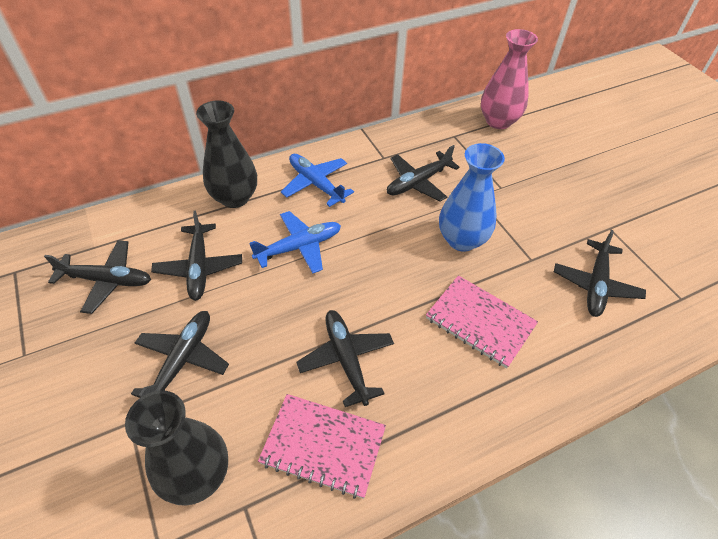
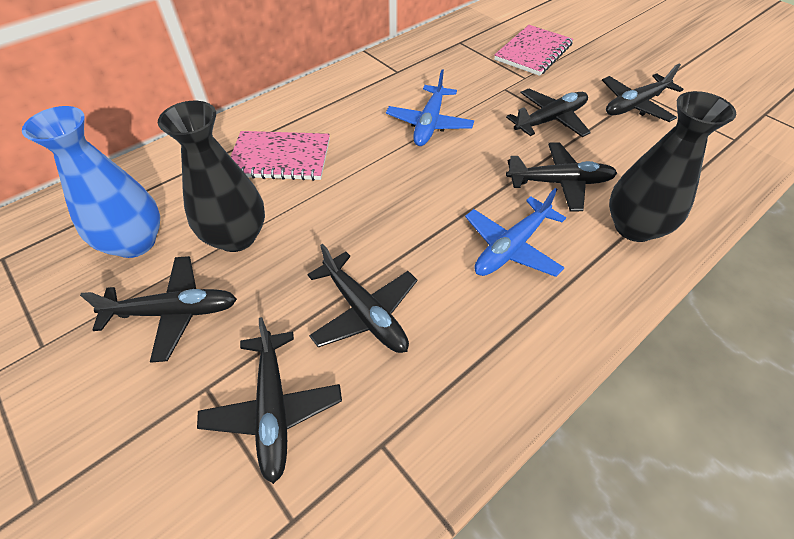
pink vase: 1 -> 0

